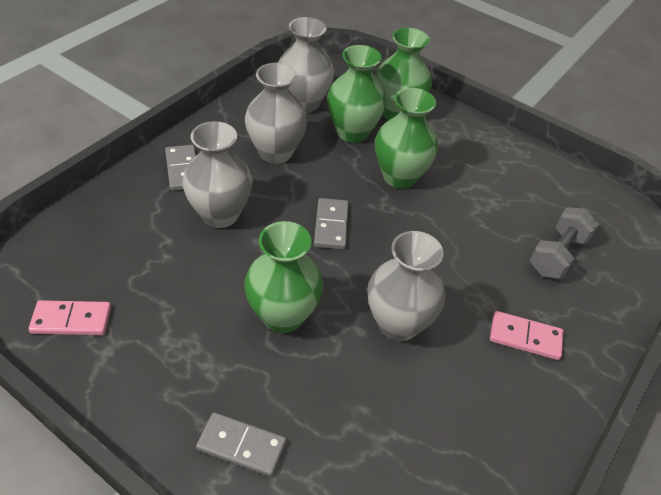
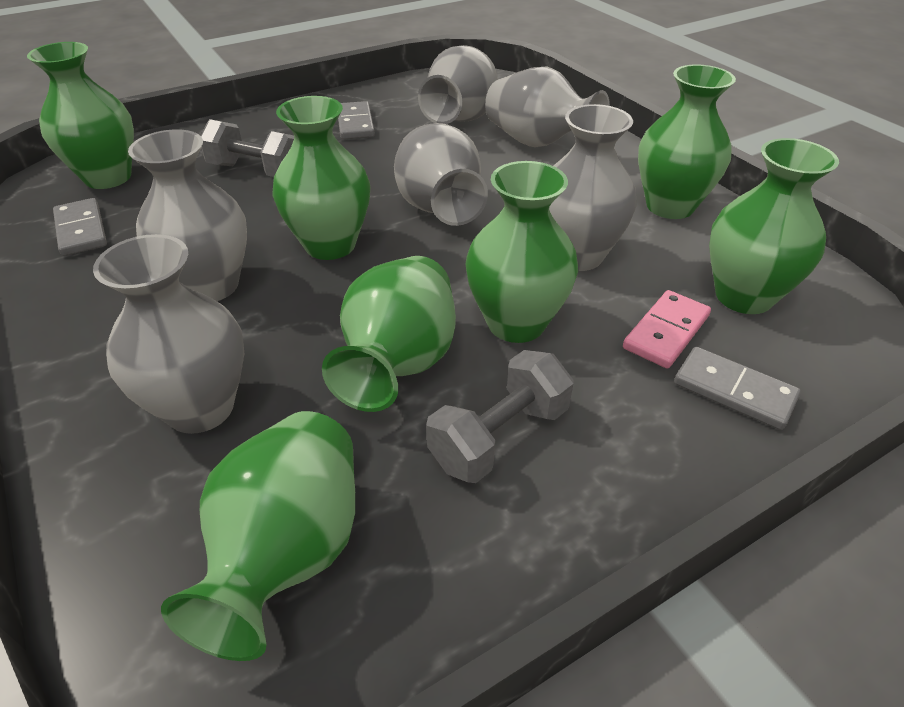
green vase: 4 -> 7
grey dumbbell: 1 -> 2
grey vase: 4 -> 6
pink domino: 2 -> 1

